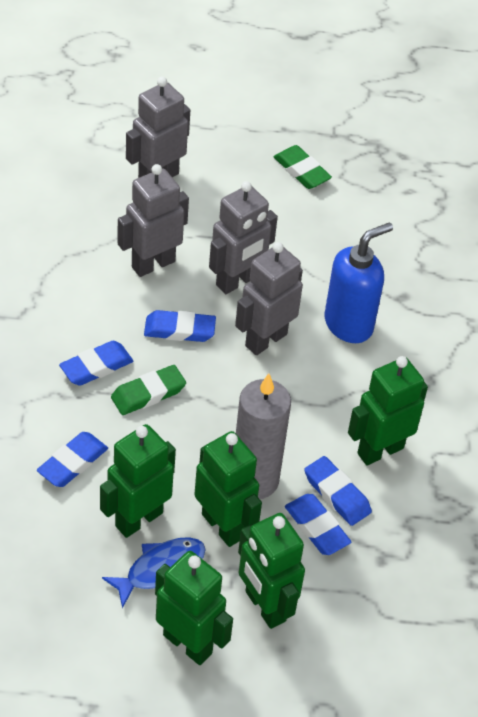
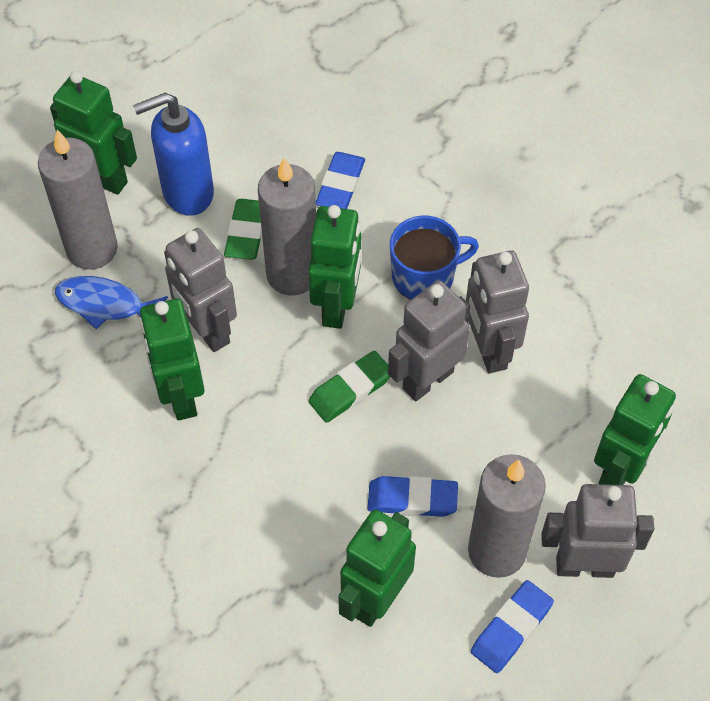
blue eraser: 5 -> 3
blue mug: 0 -> 1
grey candle: 1 -> 3

